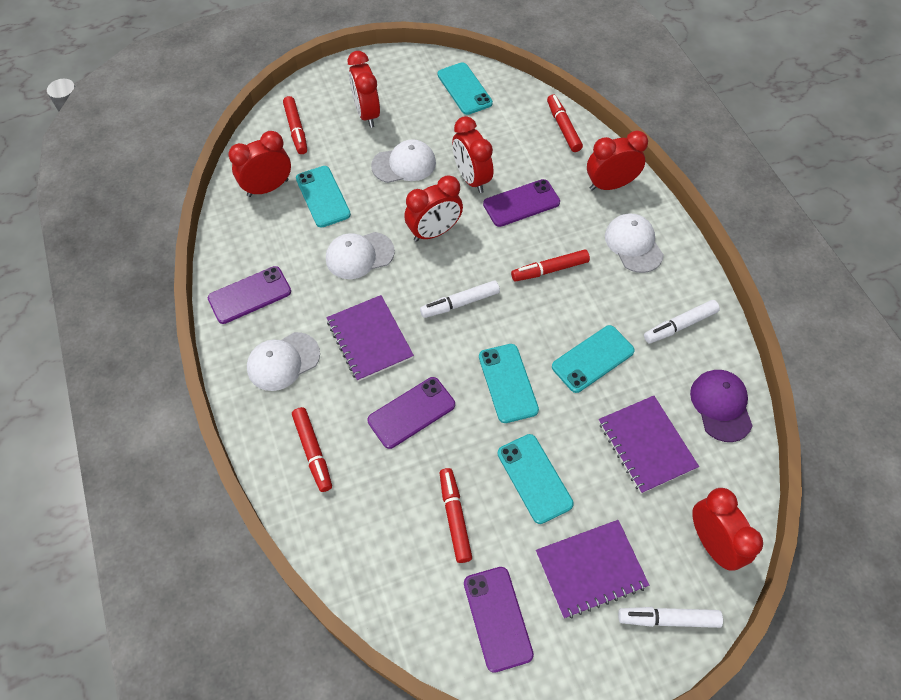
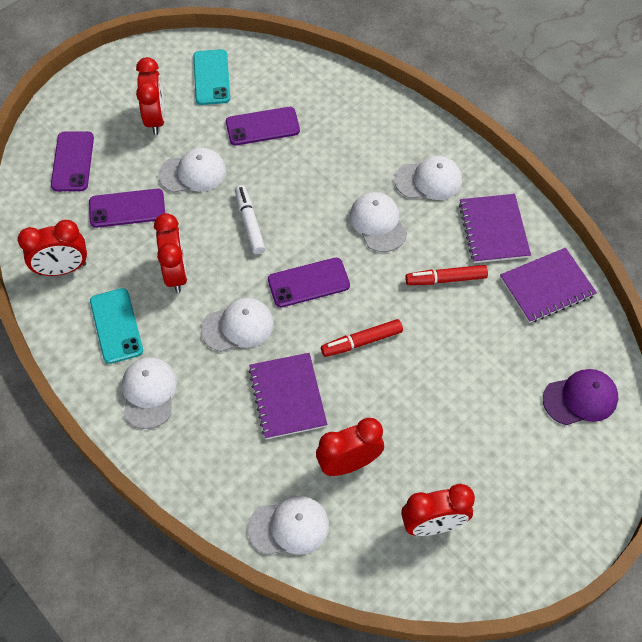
red clock: 6 -> 5
red marker: 5 -> 2
turquoise phone: 5 -> 2
white cap: 4 -> 6
white marker: 3 -> 1

